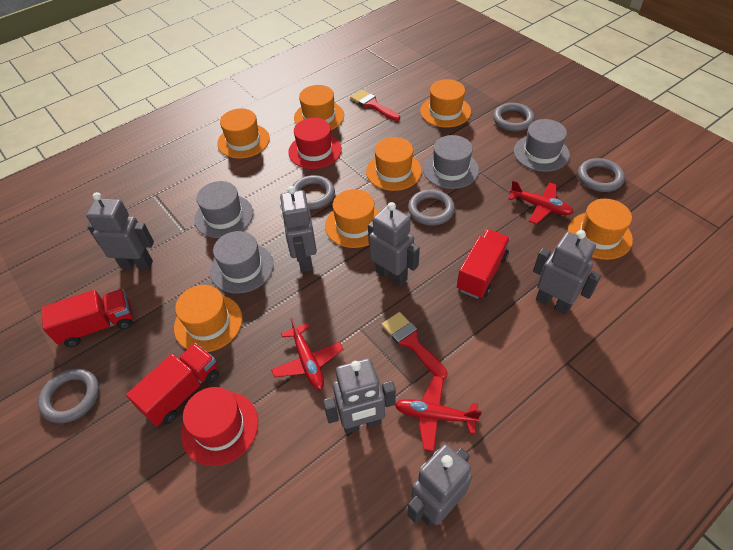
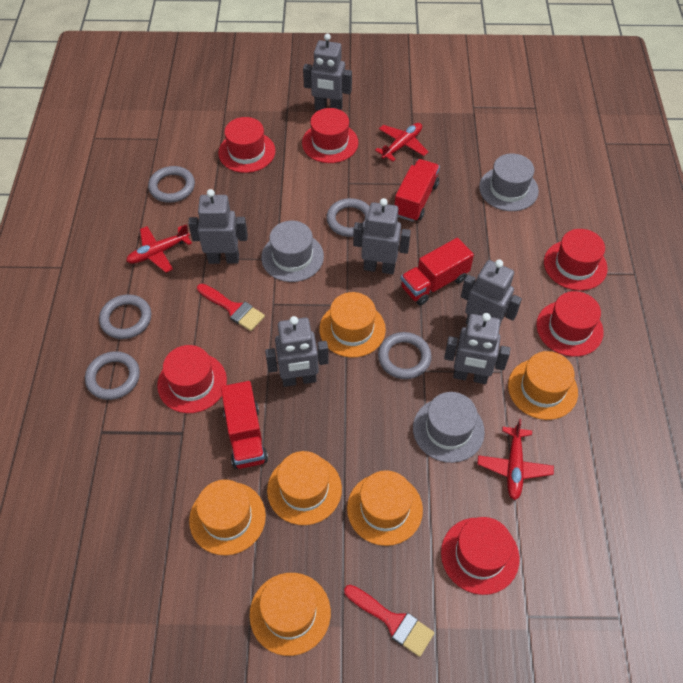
grey hat: 4 -> 3
orange hat: 7 -> 6
red hat: 2 -> 6

